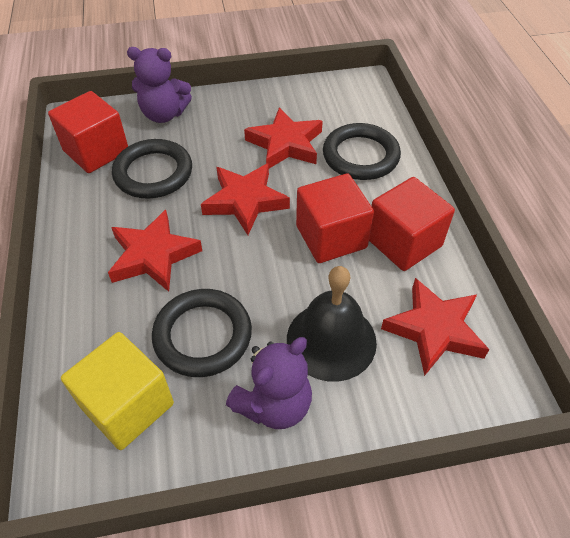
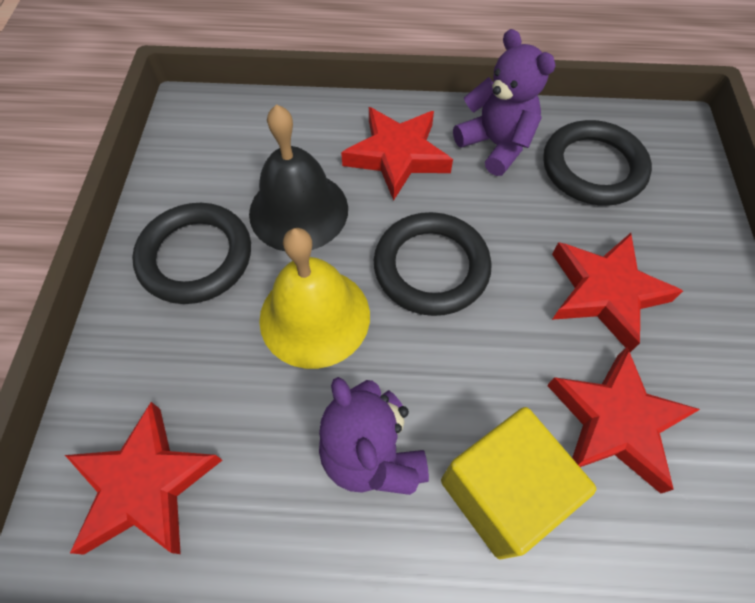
red cube: 3 -> 0
yellow bell: 0 -> 1

